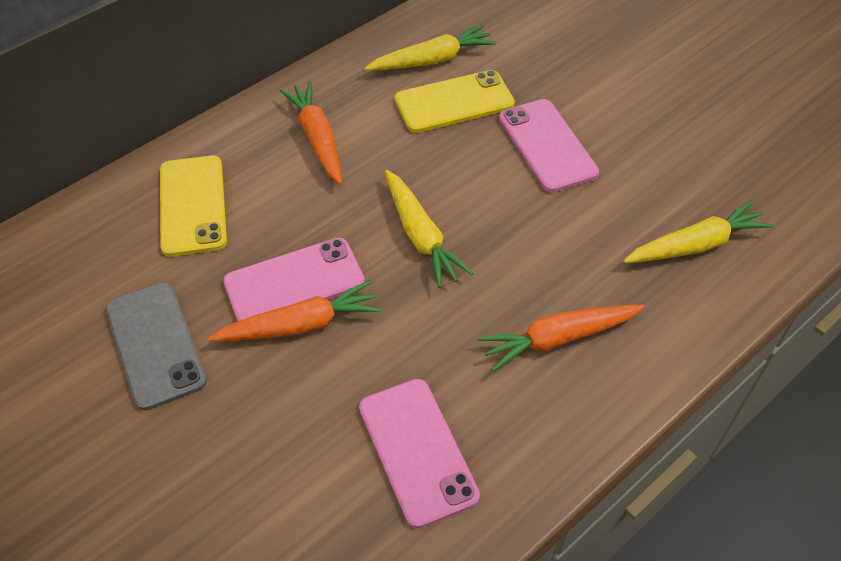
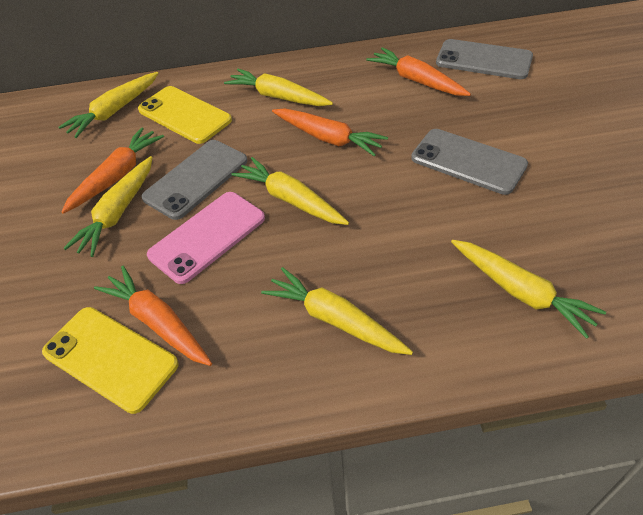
grey phone: 1 -> 3
orange carrot: 3 -> 4
pink phone: 3 -> 1
yellow carrot: 3 -> 6

